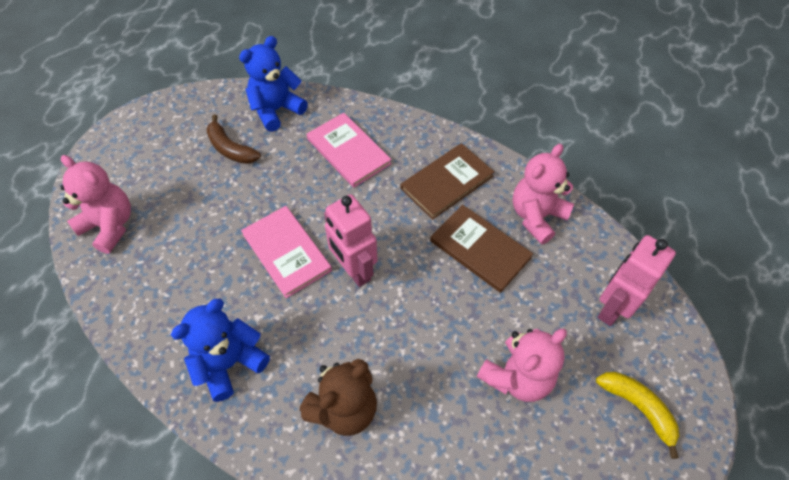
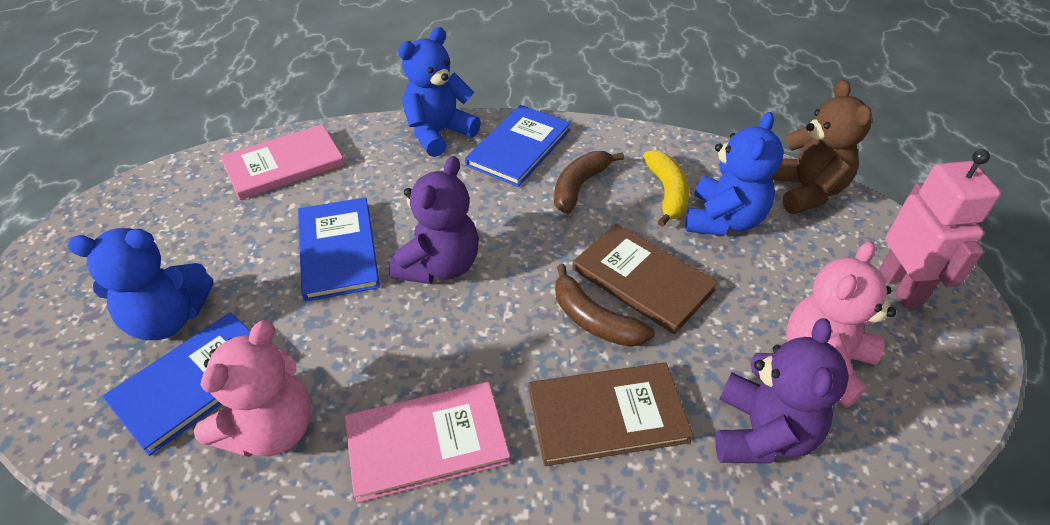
blue book: 0 -> 3
blue teddy bear: 2 -> 3
brown banana: 1 -> 2
pink robot: 2 -> 1
pink teddy bear: 3 -> 2
purple teddy bear: 0 -> 2

